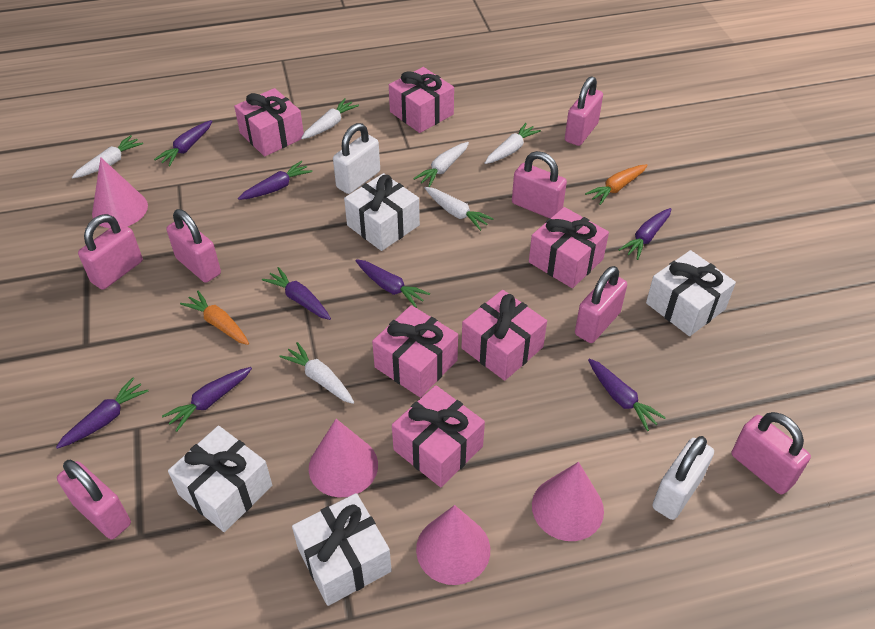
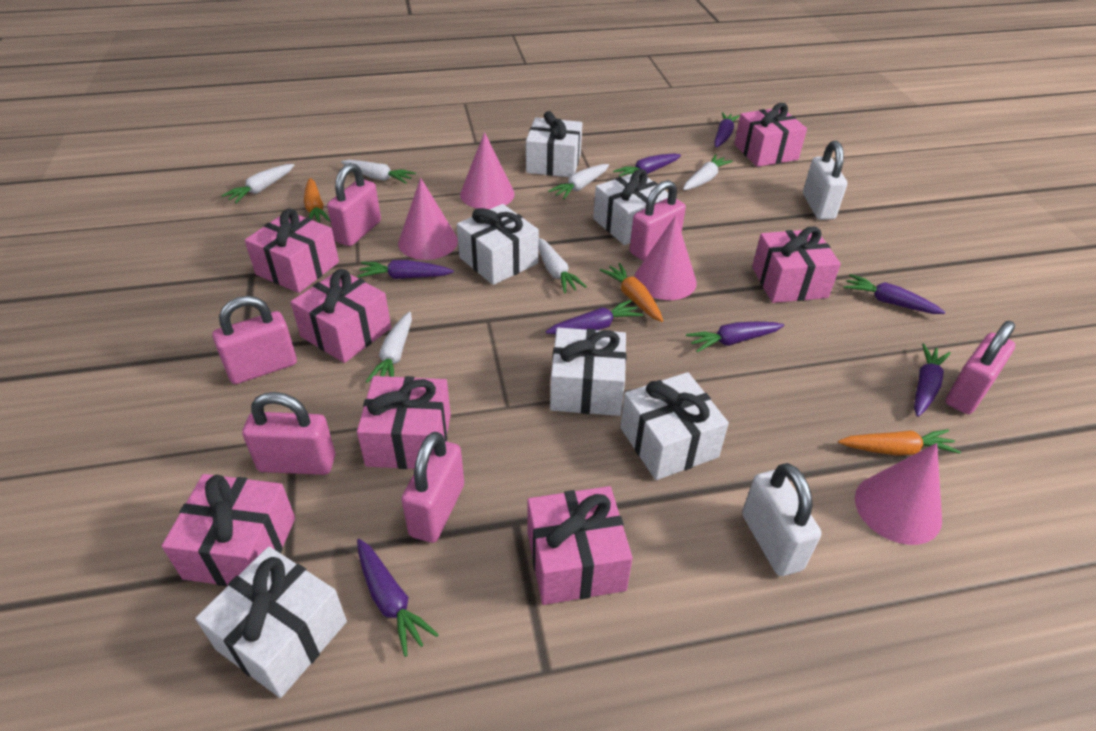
orange carrot: 2 -> 3
pink gift: 6 -> 7
pink padlock: 7 -> 6
white gift: 4 -> 6

